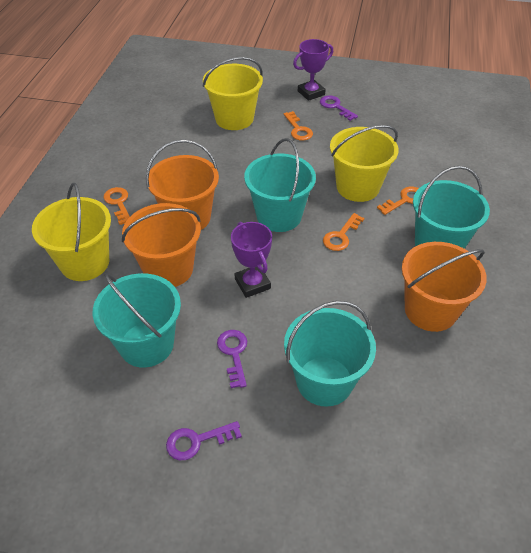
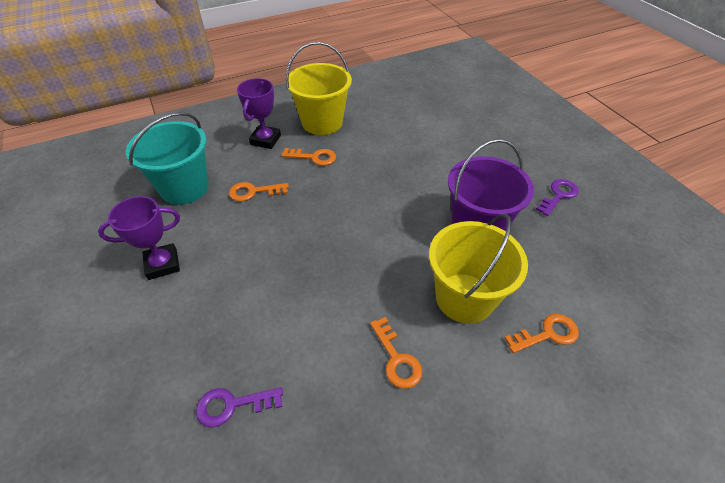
orange bucket: 3 -> 0
purple bucket: 0 -> 1
purple key: 3 -> 2
turquoise bucket: 4 -> 1
yellow bucket: 3 -> 2

